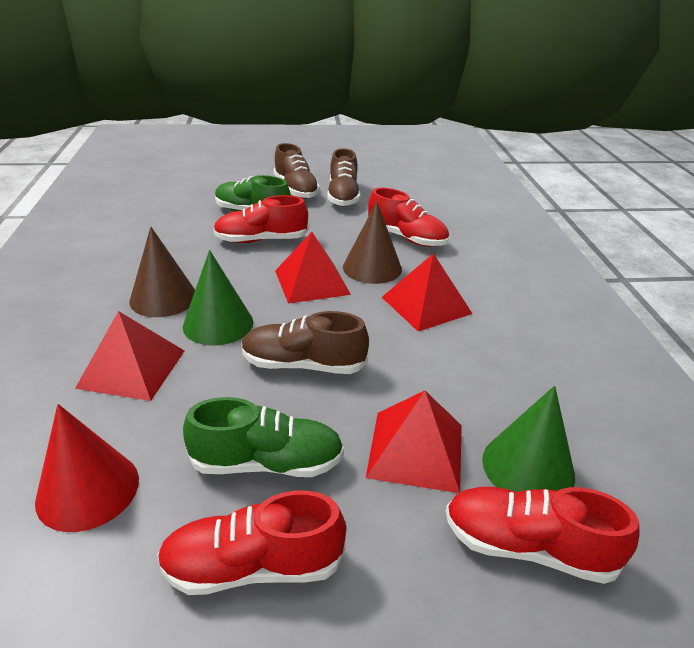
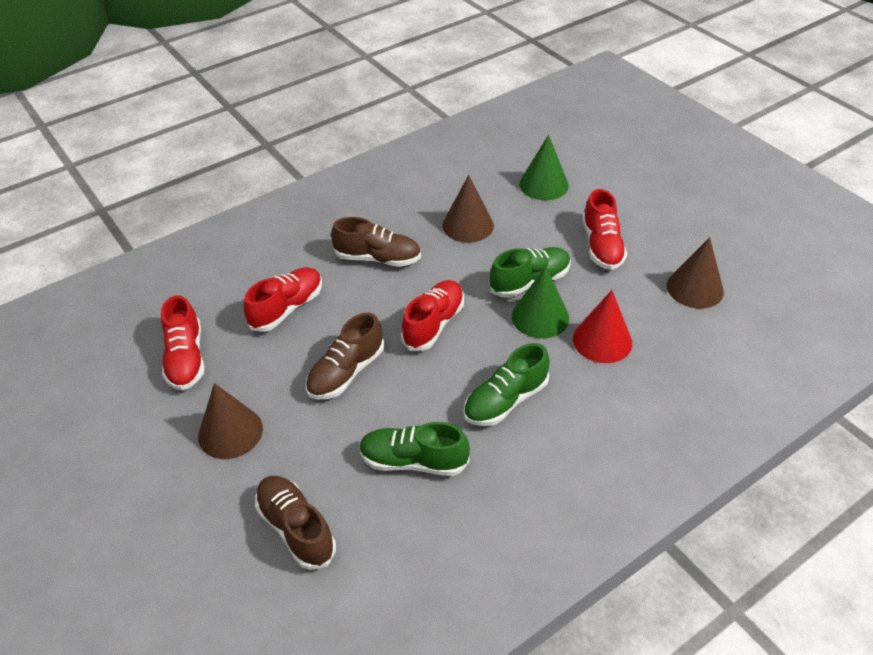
brown cone: 2 -> 3
green shoe: 2 -> 3
red pyramid: 4 -> 0

